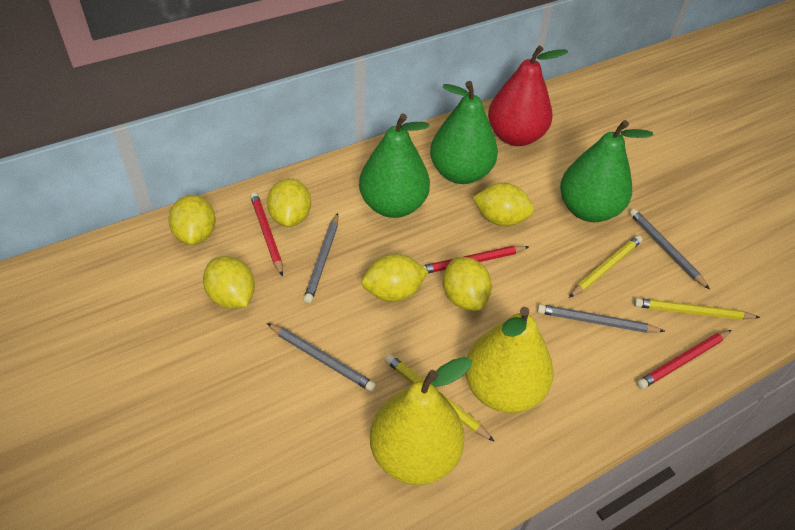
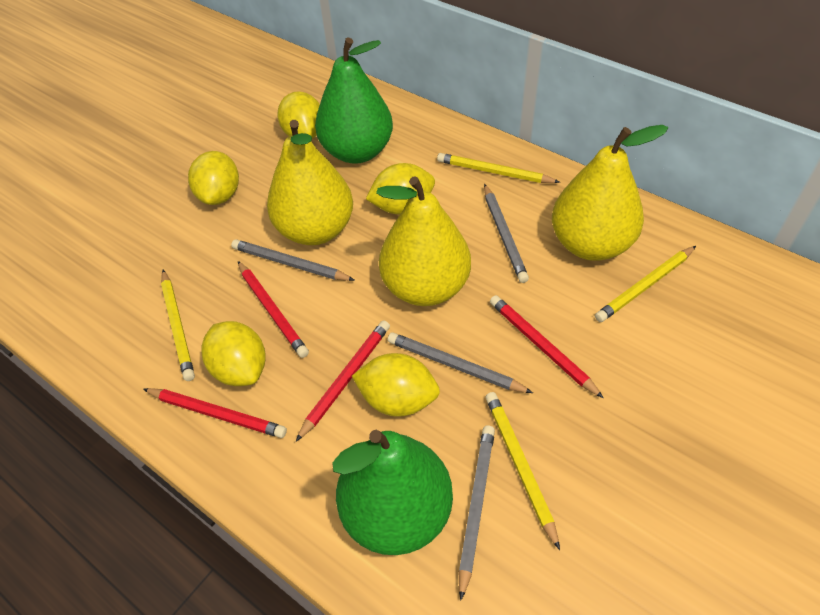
green pear: 3 -> 2
red pear: 1 -> 0
red pencil: 3 -> 4
yellow lemon: 6 -> 5
yellow pear: 2 -> 3
yellow pencil: 3 -> 4

